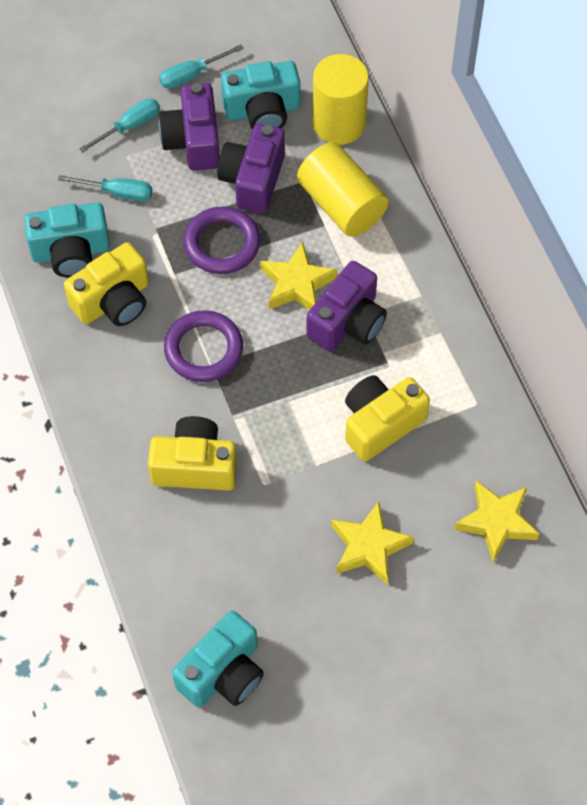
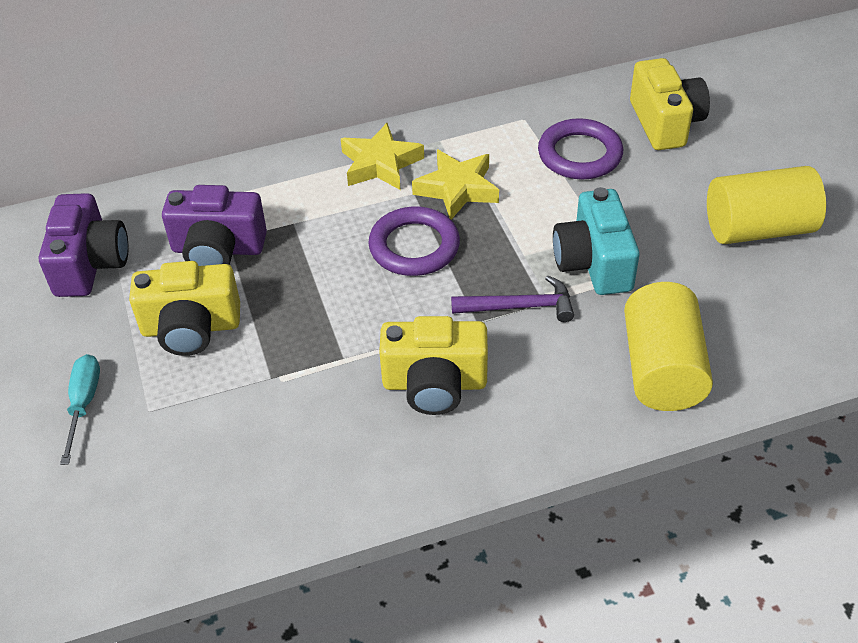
purple camera: 3 -> 2
purple hammer: 0 -> 1
turquoise camera: 3 -> 1
turquoise screwdriver: 3 -> 1
yellow star: 3 -> 2

